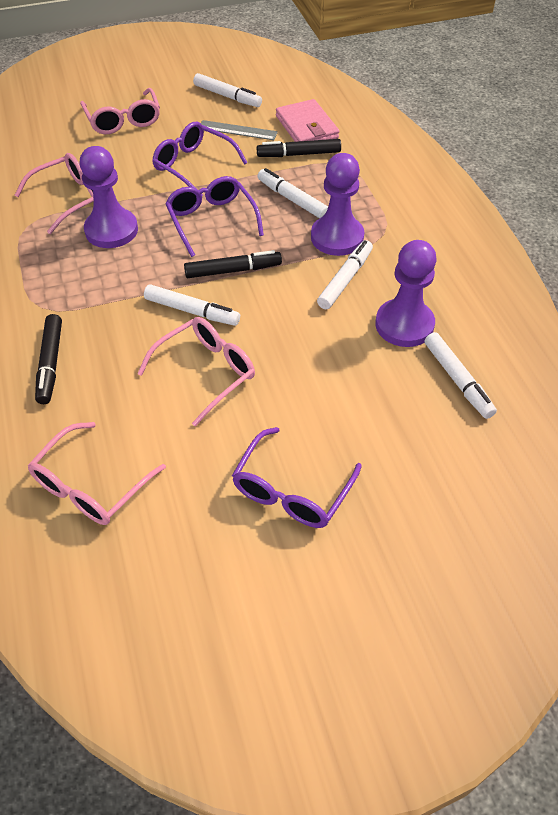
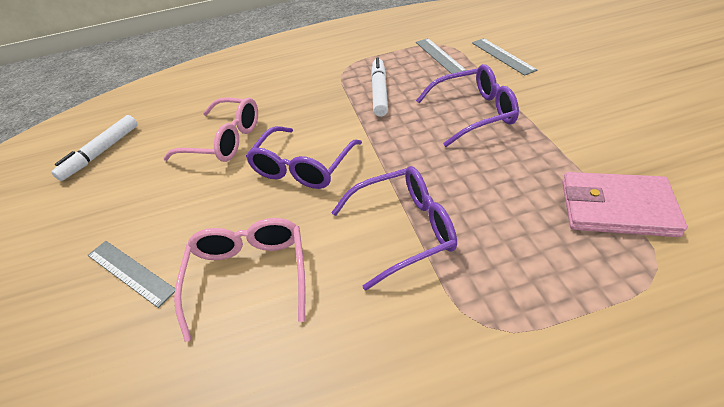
black marker: 3 -> 0
grey ruler: 1 -> 3
pink glasses: 4 -> 2
purple pawn: 3 -> 0
white marker: 5 -> 2

